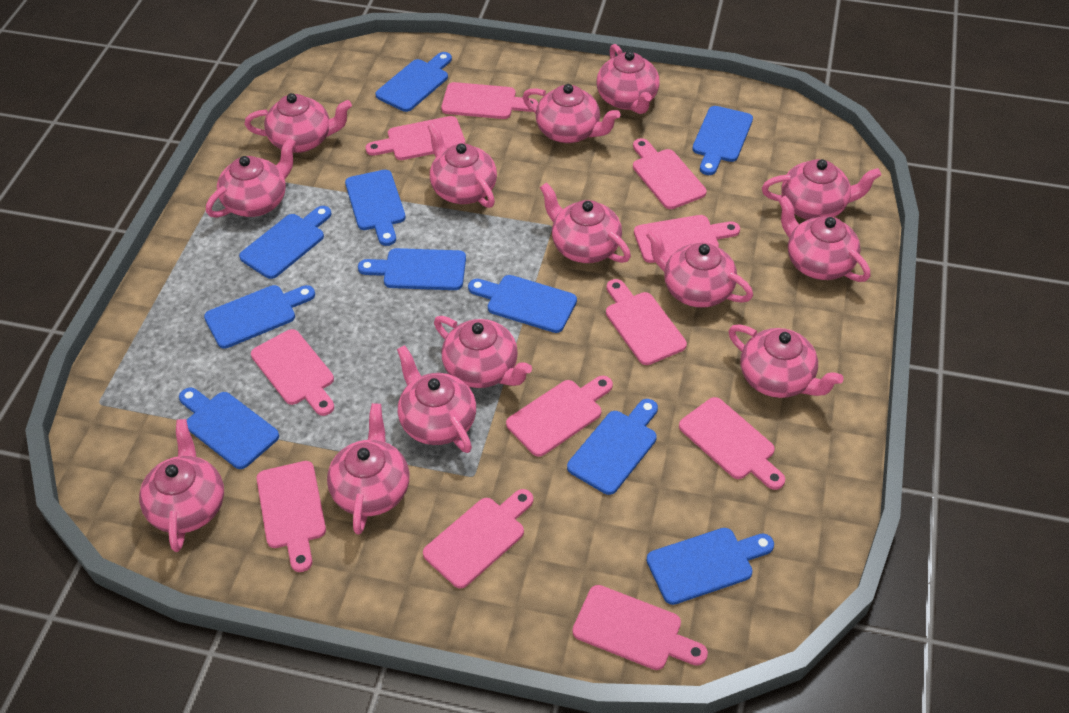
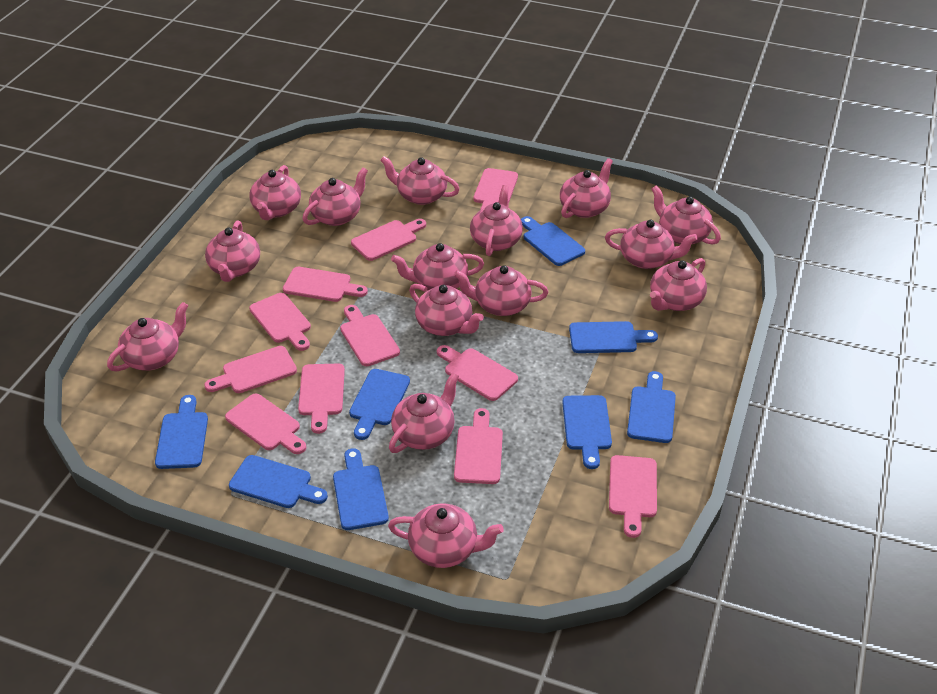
blue cutting board: 10 -> 8
pink teapot: 14 -> 15

